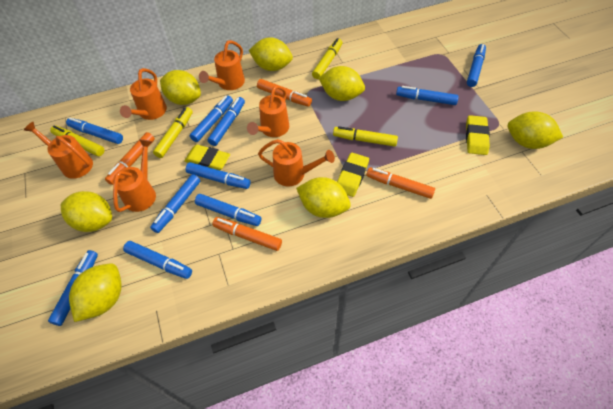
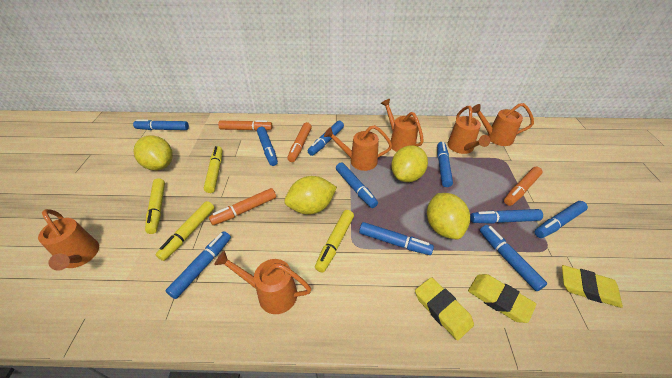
yellow lemon: 7 -> 4

